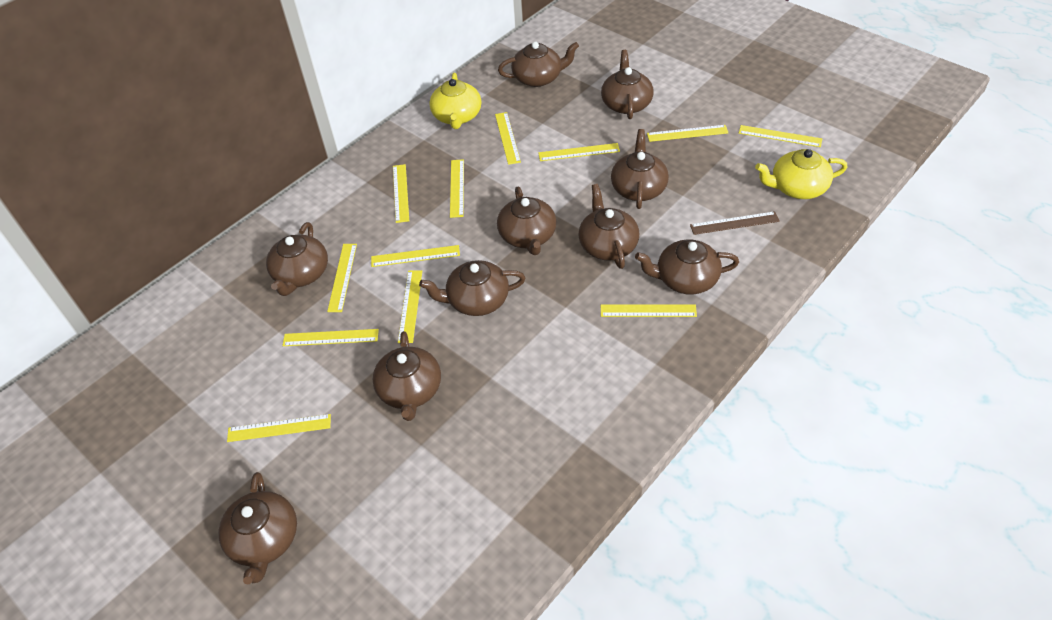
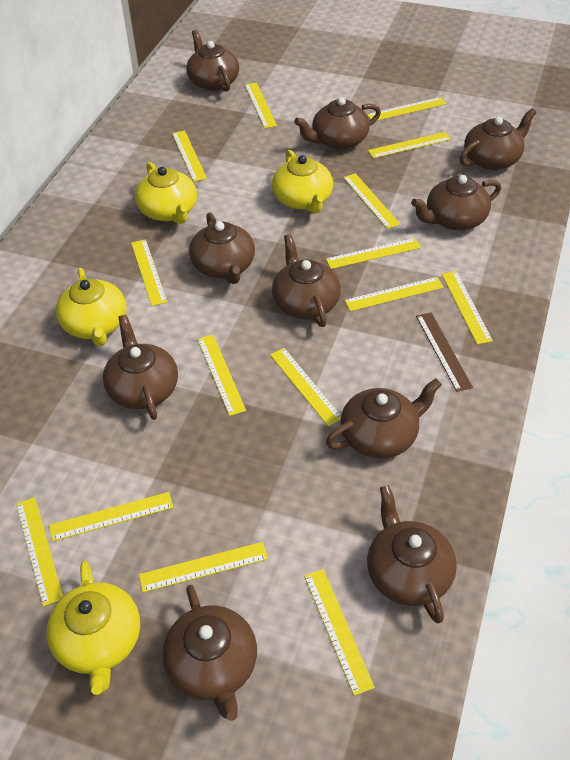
yellow ruler: 12 -> 15
yellow teapot: 2 -> 4

